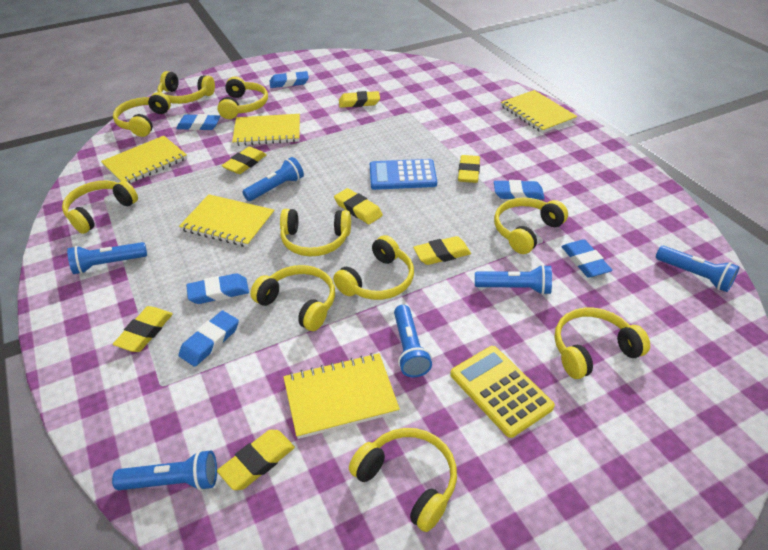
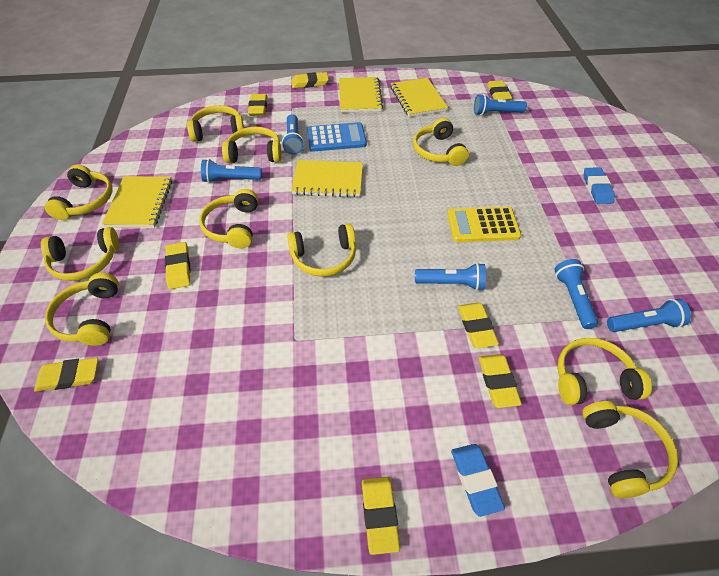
blue eraser: 6 -> 2
yellow eraser: 7 -> 8
yellow notebook: 5 -> 4

